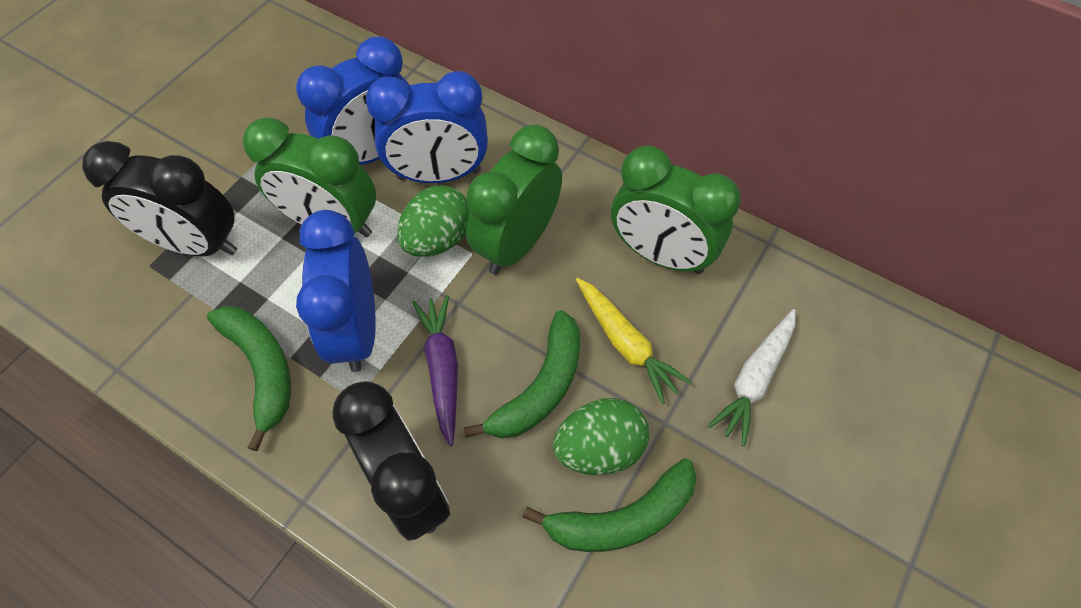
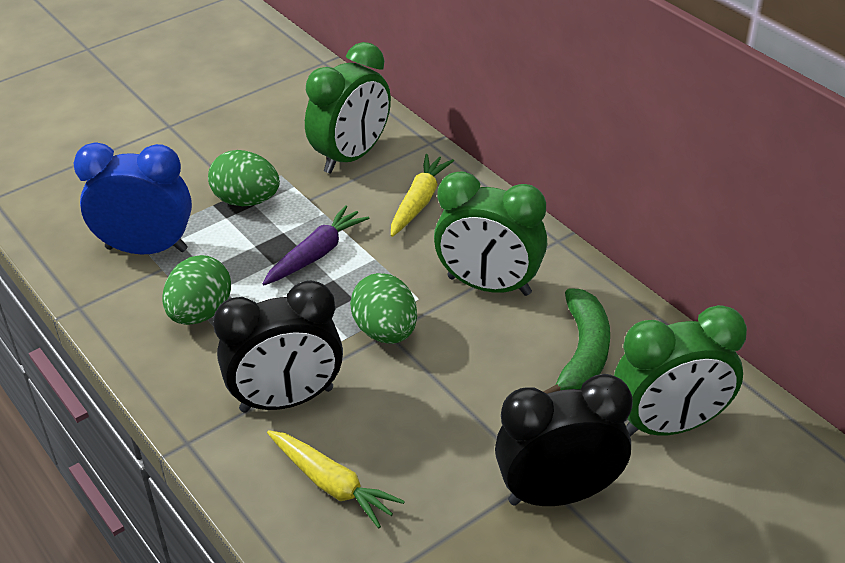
blue clock: 3 -> 1
green banana: 3 -> 1
green egg: 2 -> 3
white carrot: 1 -> 0
yellow carrot: 1 -> 2

